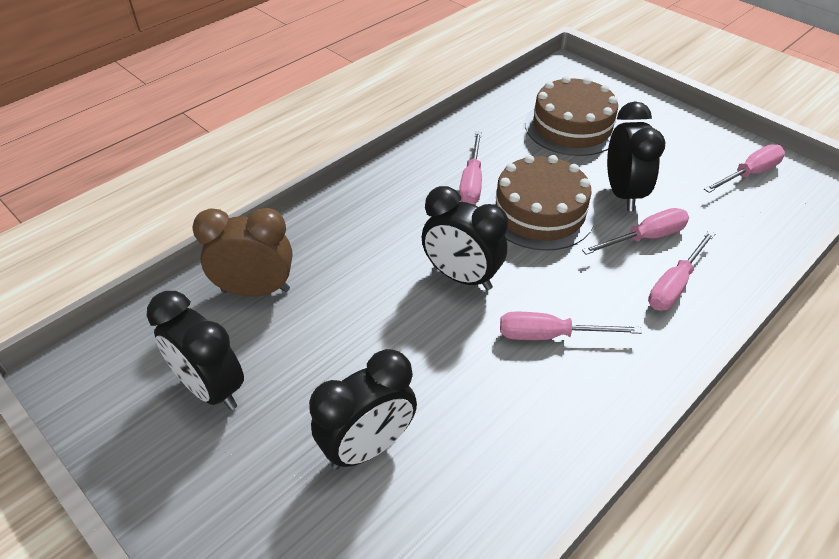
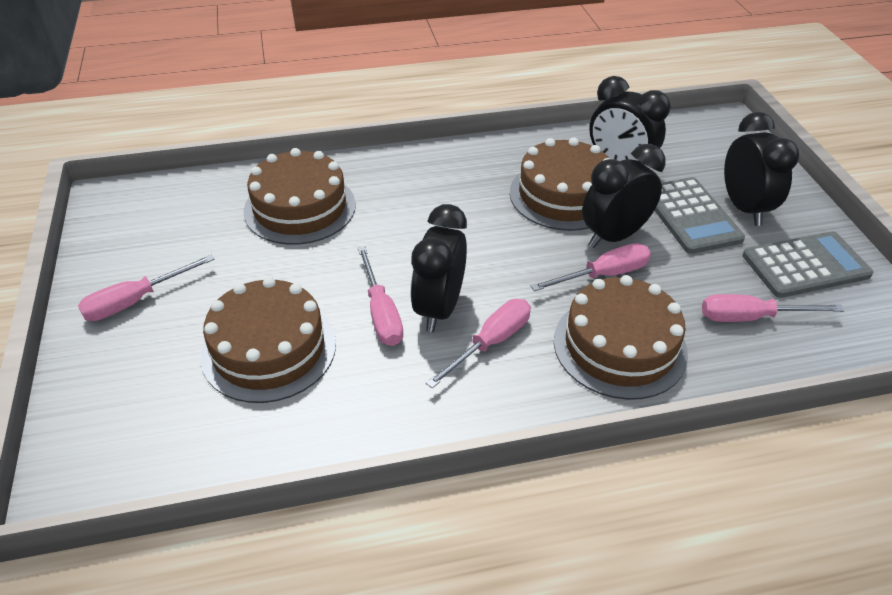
brown cake: 2 -> 4
brown clock: 1 -> 0
grey calculator: 0 -> 2

